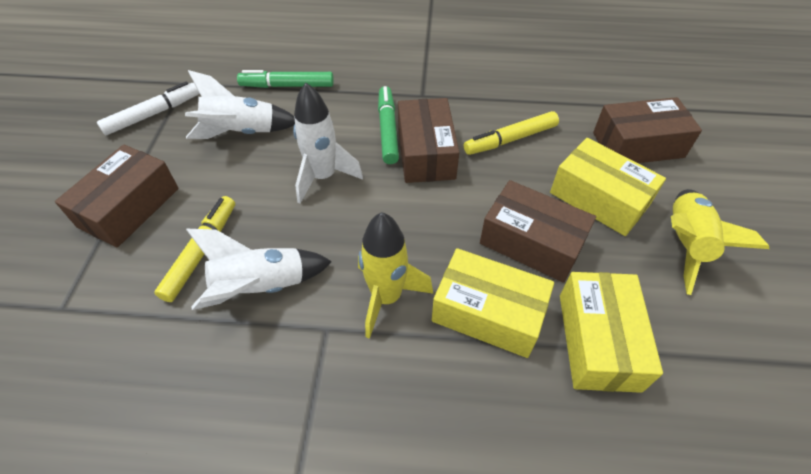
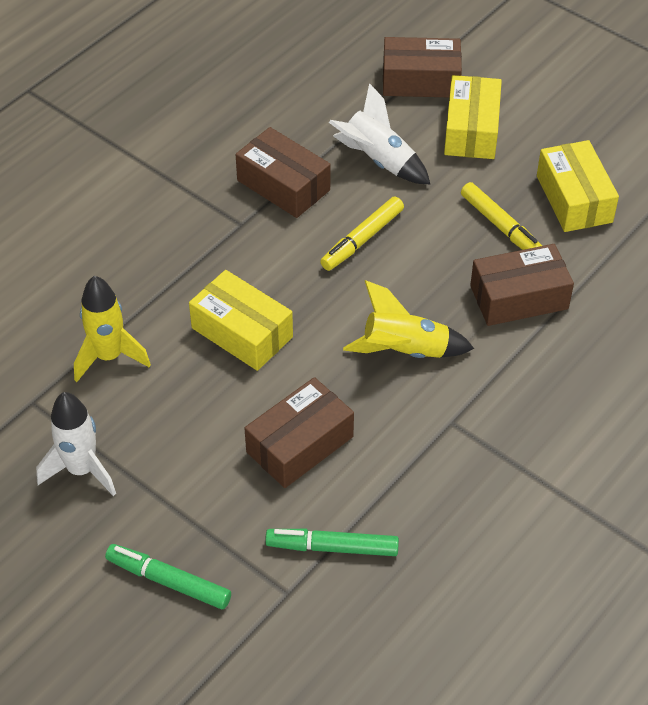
white marker: 1 -> 0
white rocket: 3 -> 2

